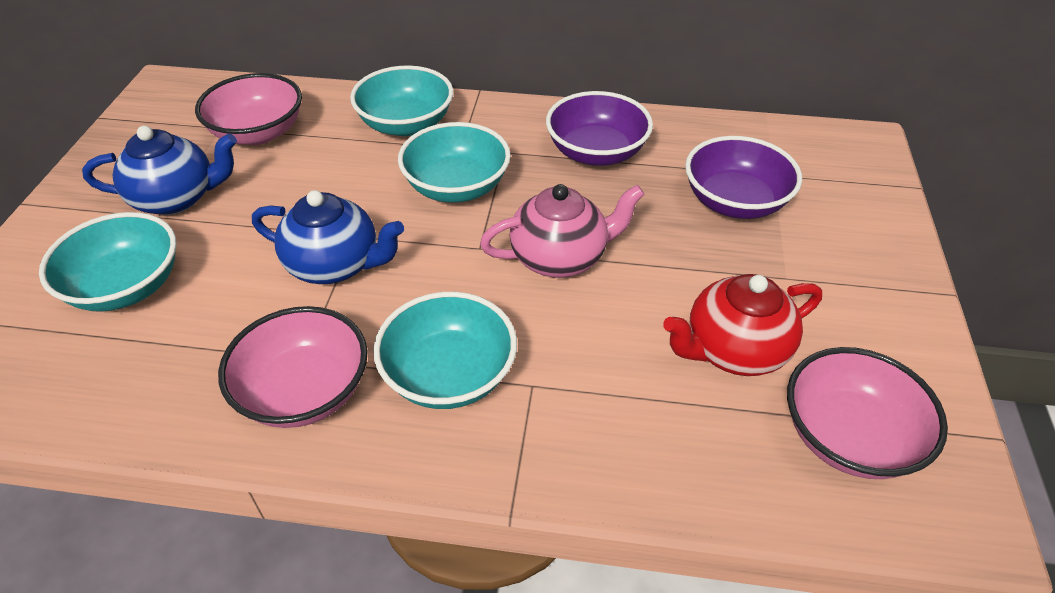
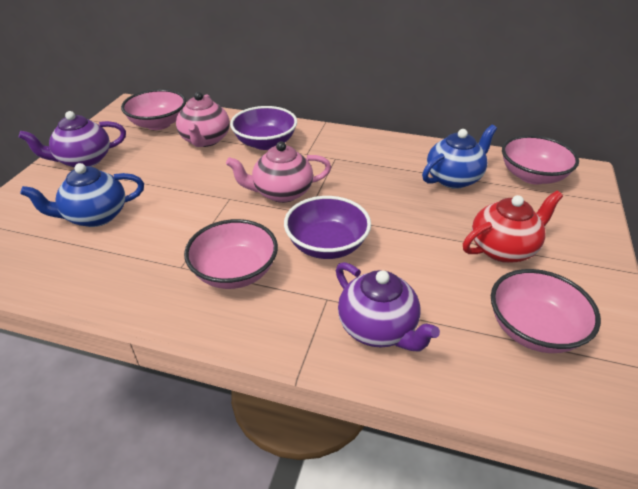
pink bowl: 3 -> 4
pink teapot: 1 -> 2
purple teapot: 0 -> 2
turquoise bowl: 4 -> 0

